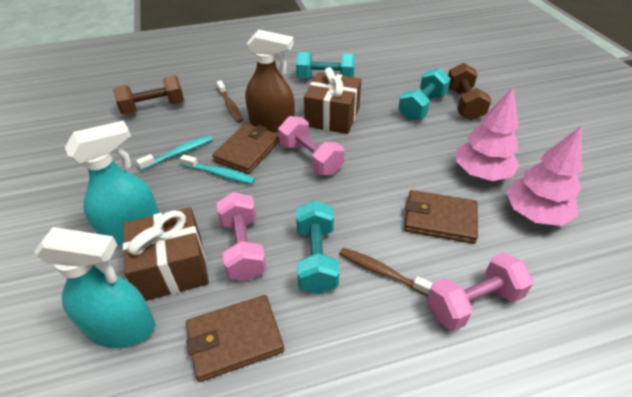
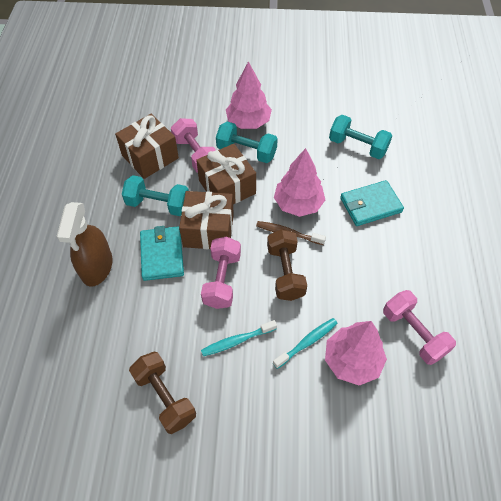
brown gift: 2 -> 3
brown toothbrush: 2 -> 1
brown wallet: 3 -> 0
pink tree: 2 -> 3
turquoise spray bottle: 2 -> 0
turquoise wallet: 0 -> 2

